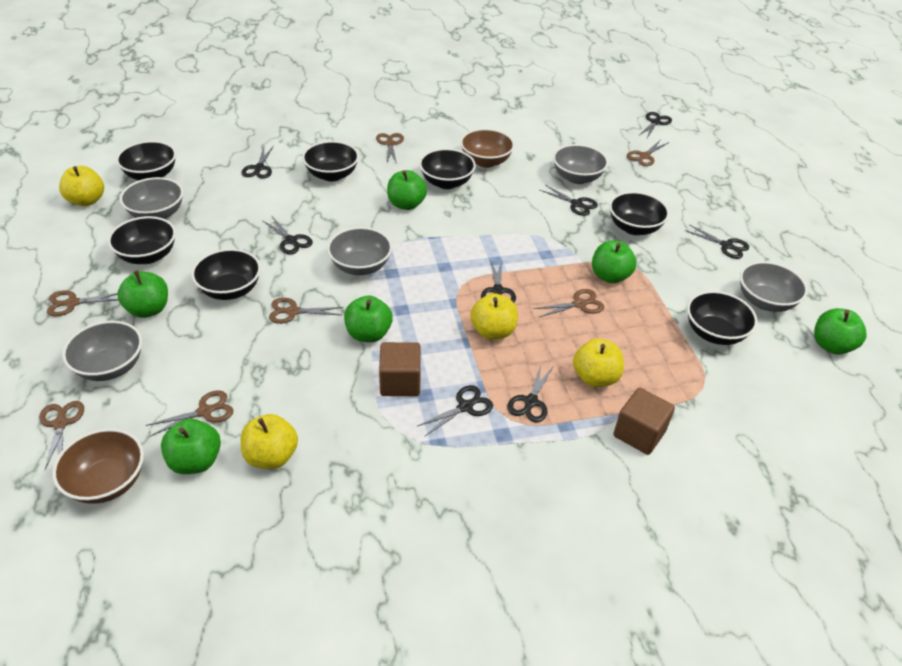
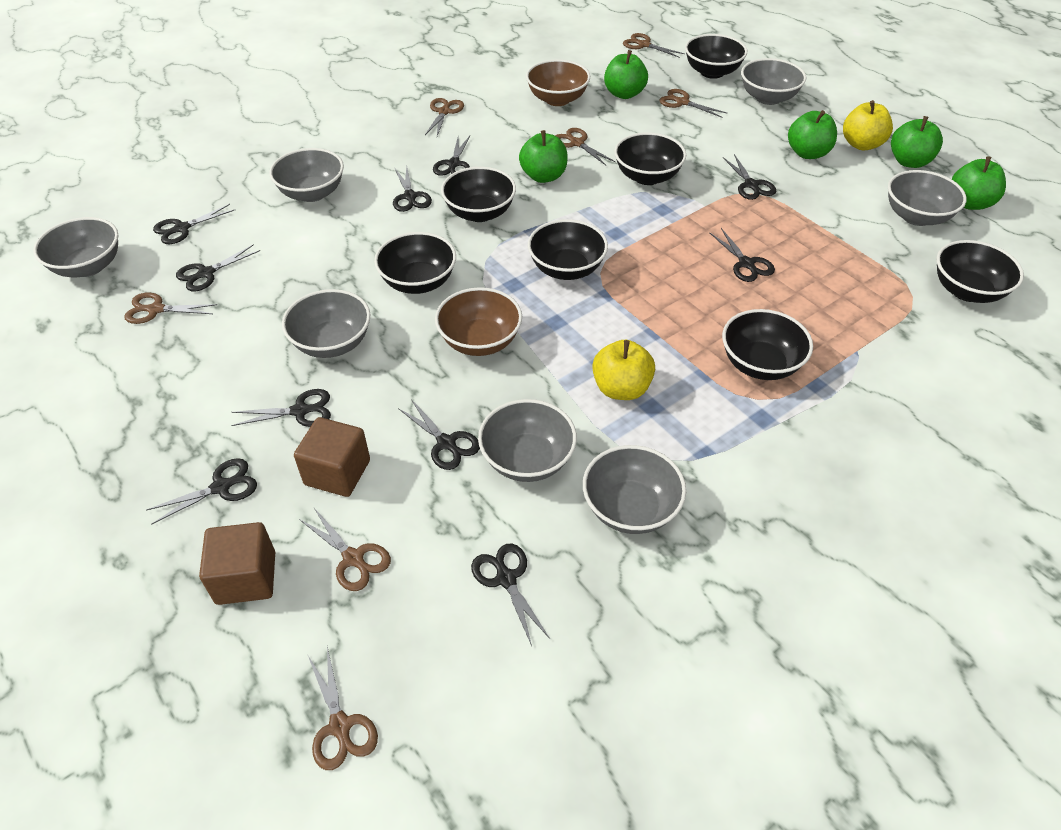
black scissors: 8 -> 10
green apple: 6 -> 5
grey bowl: 5 -> 7
yellow apple: 4 -> 2

